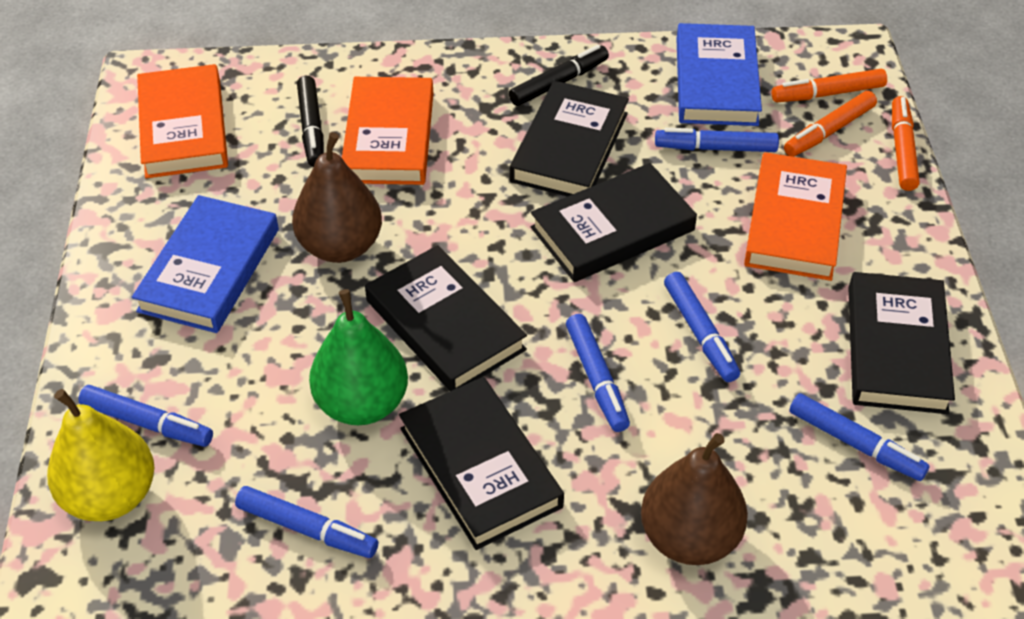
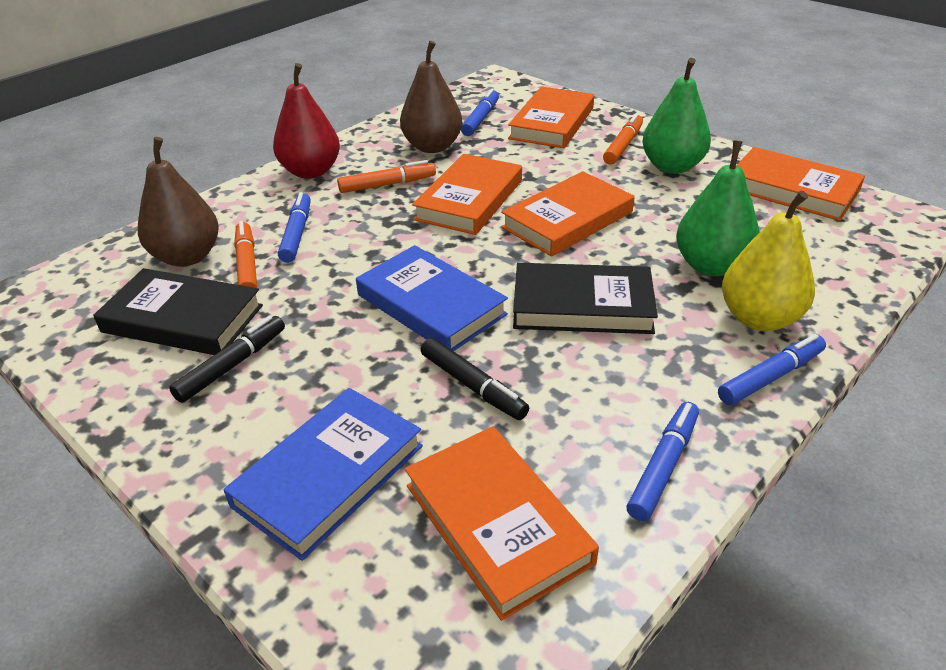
black book: 5 -> 2
blue marker: 6 -> 4
green pear: 1 -> 2
orange book: 3 -> 5
red pear: 0 -> 1

